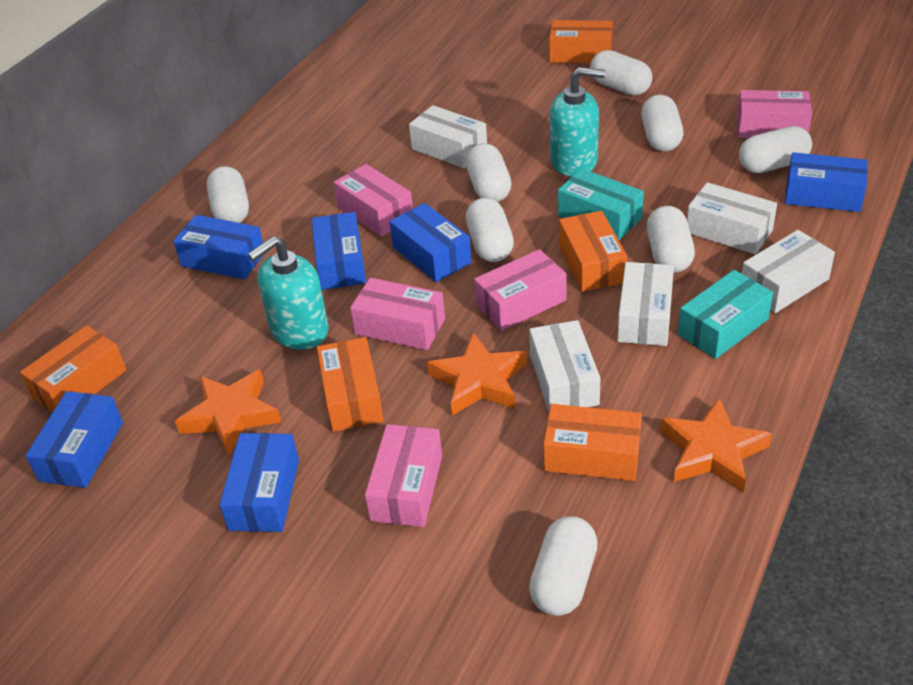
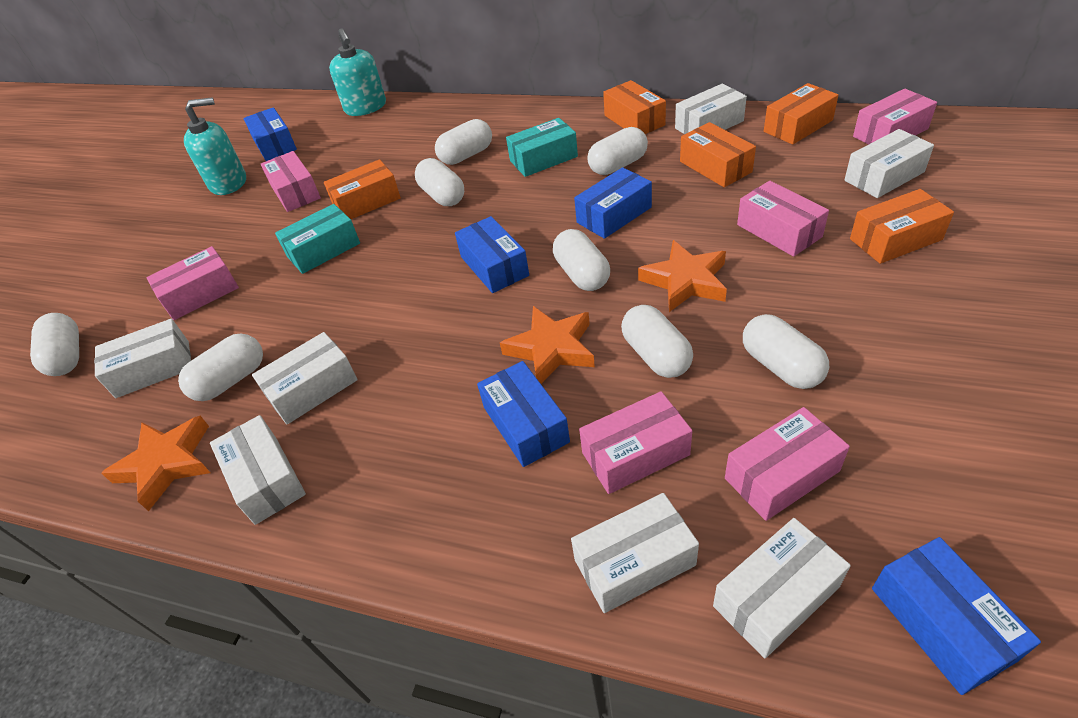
blue box: 6 -> 5
pink box: 5 -> 6
white box: 5 -> 7

